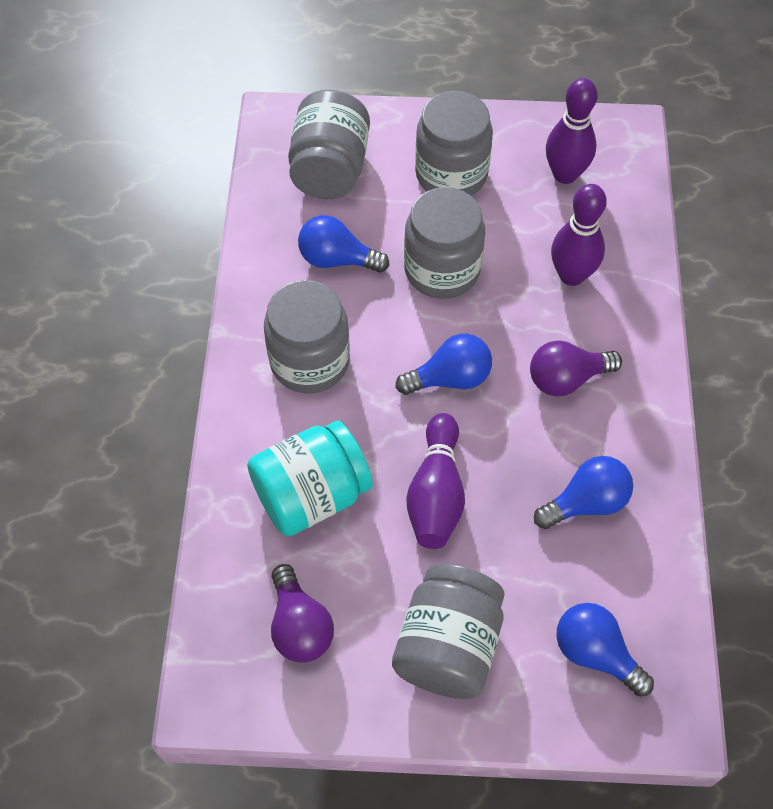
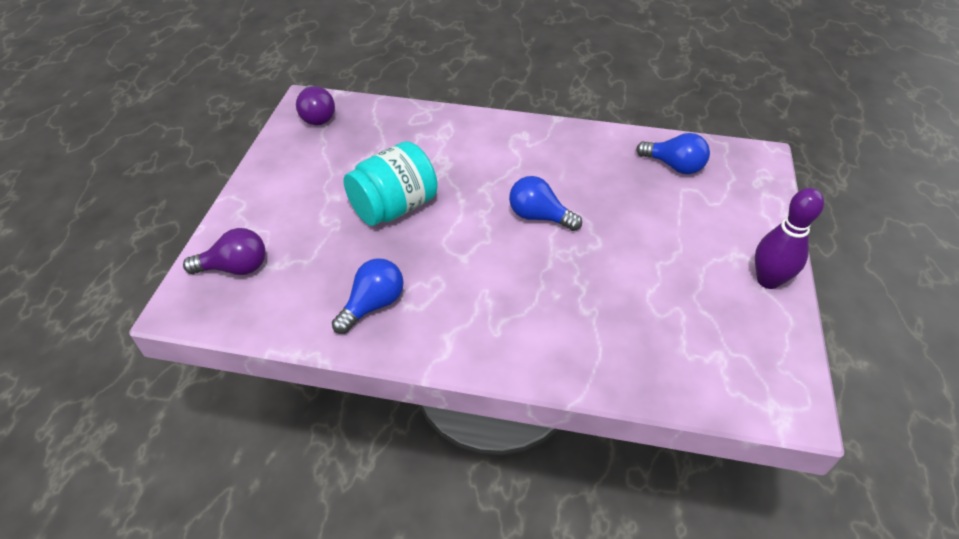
blue light bulb: 4 -> 3
grey jar: 5 -> 0
purple bowling pin: 3 -> 1

